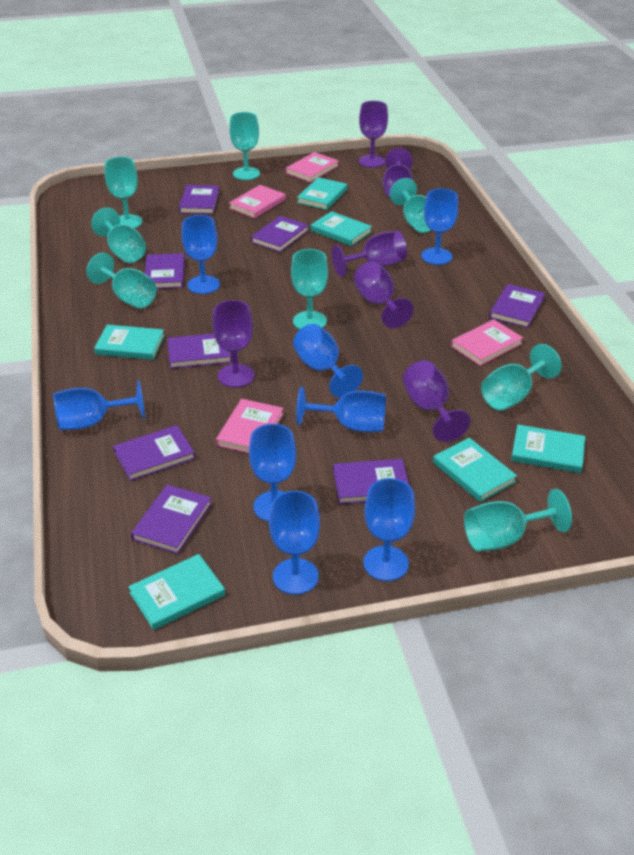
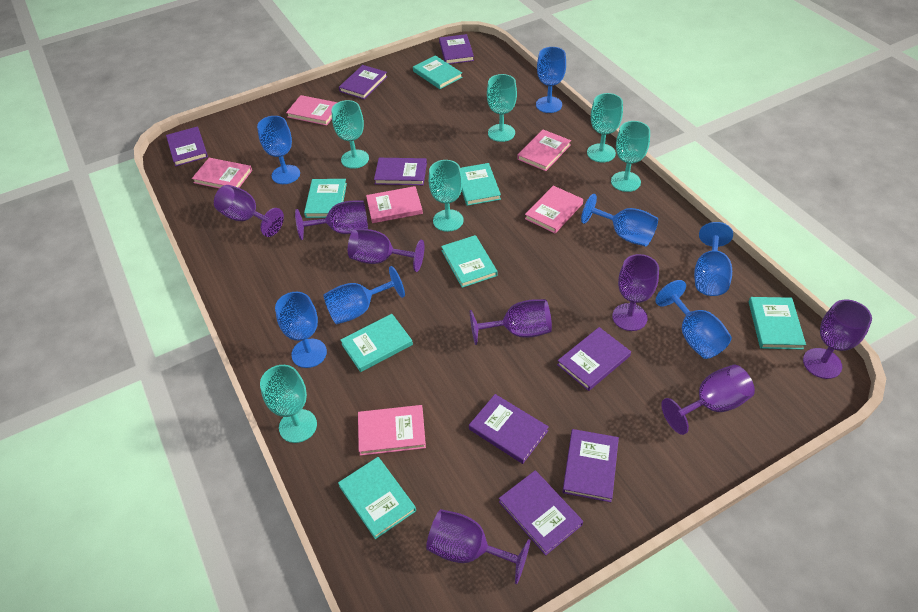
blue goblet: 8 -> 7
pink book: 4 -> 6
purple goblet: 6 -> 8
turquoise book: 6 -> 7
turquoise goblet: 8 -> 6

